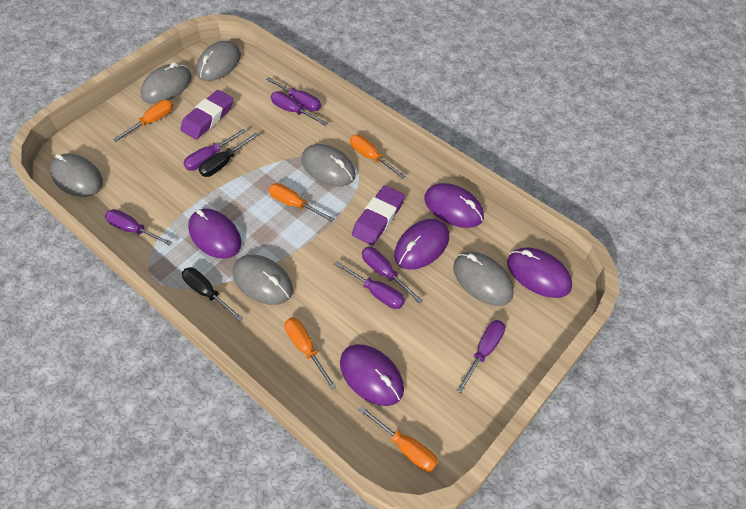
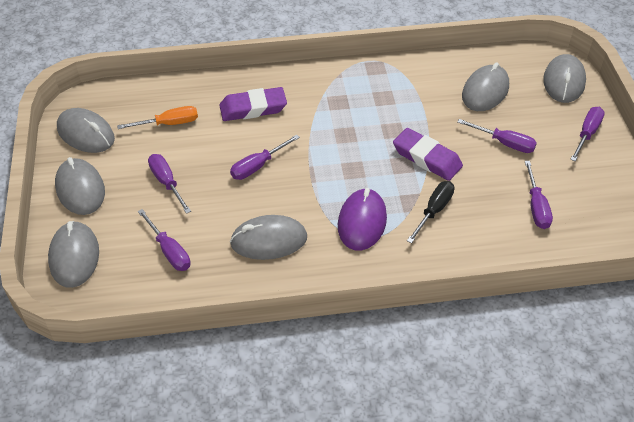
black screwdriver: 2 -> 1
orange screwdriver: 5 -> 1
purple mouse: 5 -> 1
purple screwdriver: 7 -> 6

